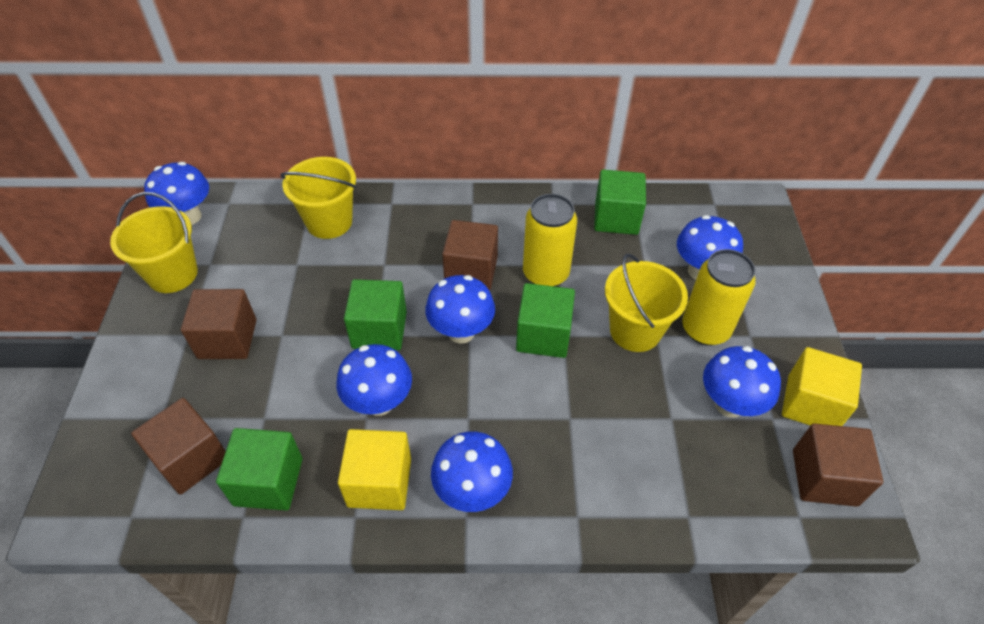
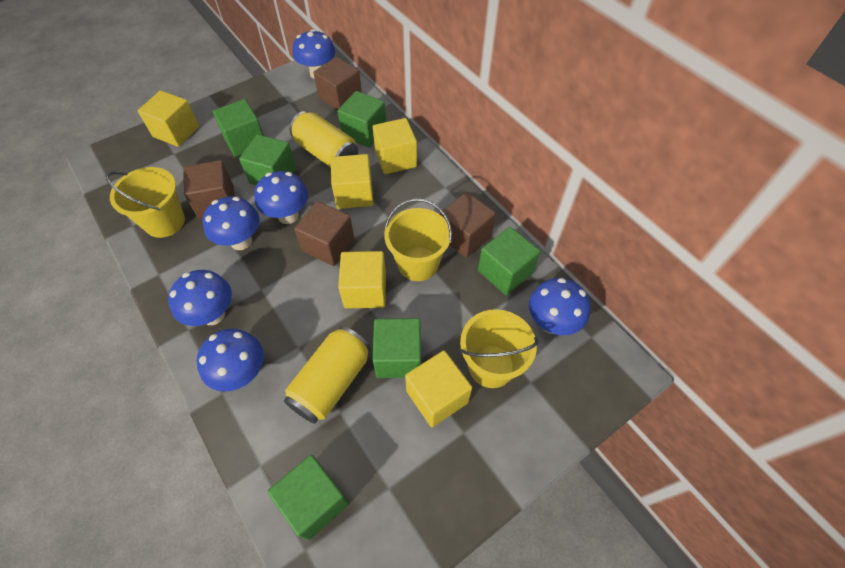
green cube: 4 -> 6
yellow cube: 2 -> 5

